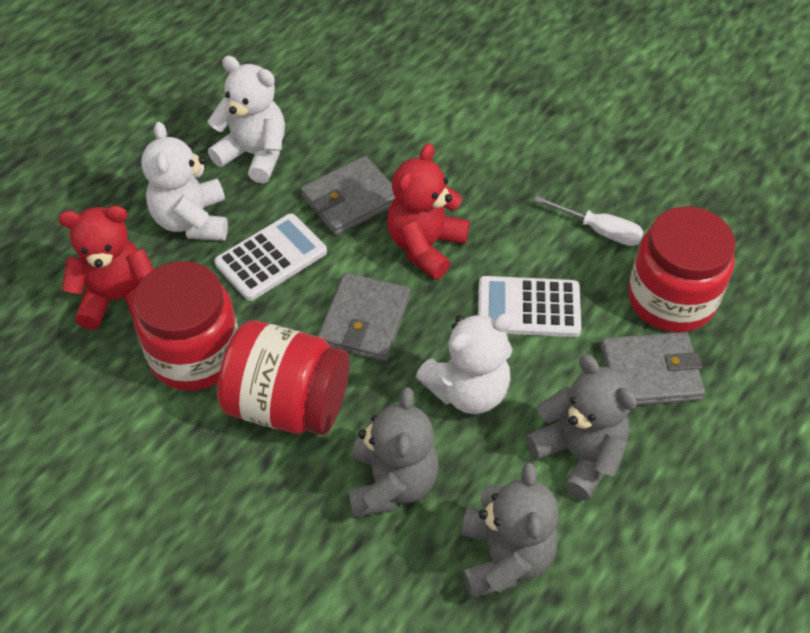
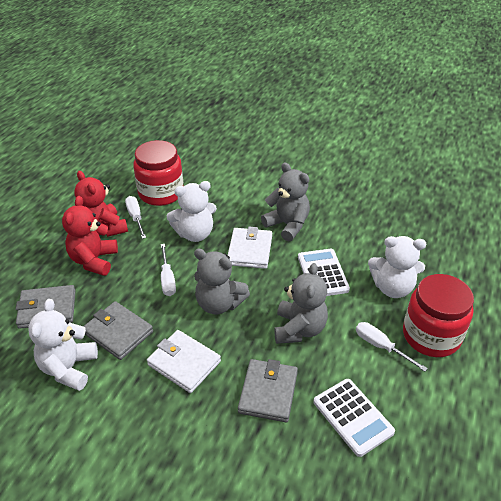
red jar: 3 -> 2
white screwdriver: 1 -> 3
white wallet: 0 -> 2

